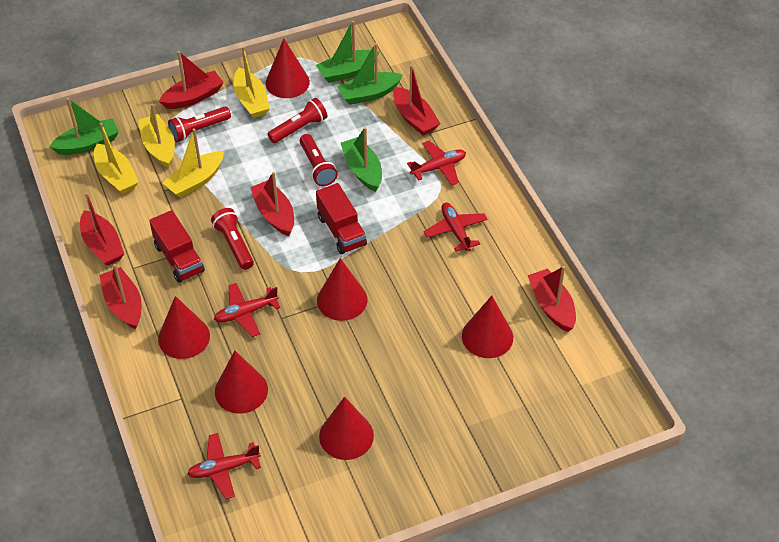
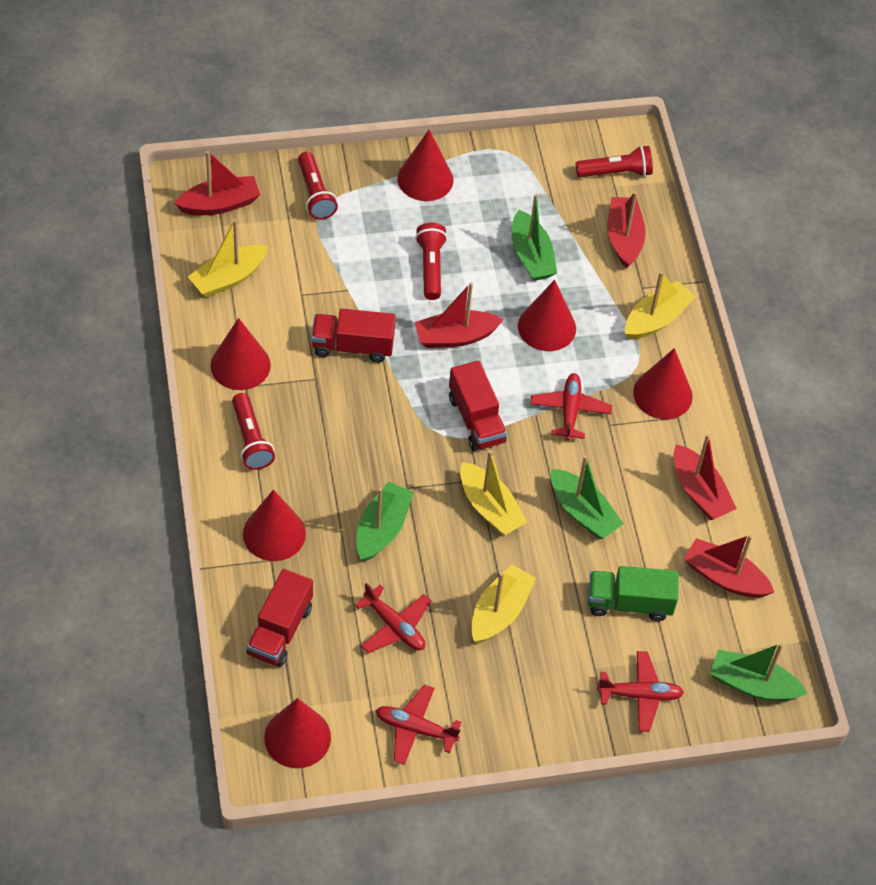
green truck: 0 -> 1
red boat: 6 -> 5
red truck: 2 -> 3

